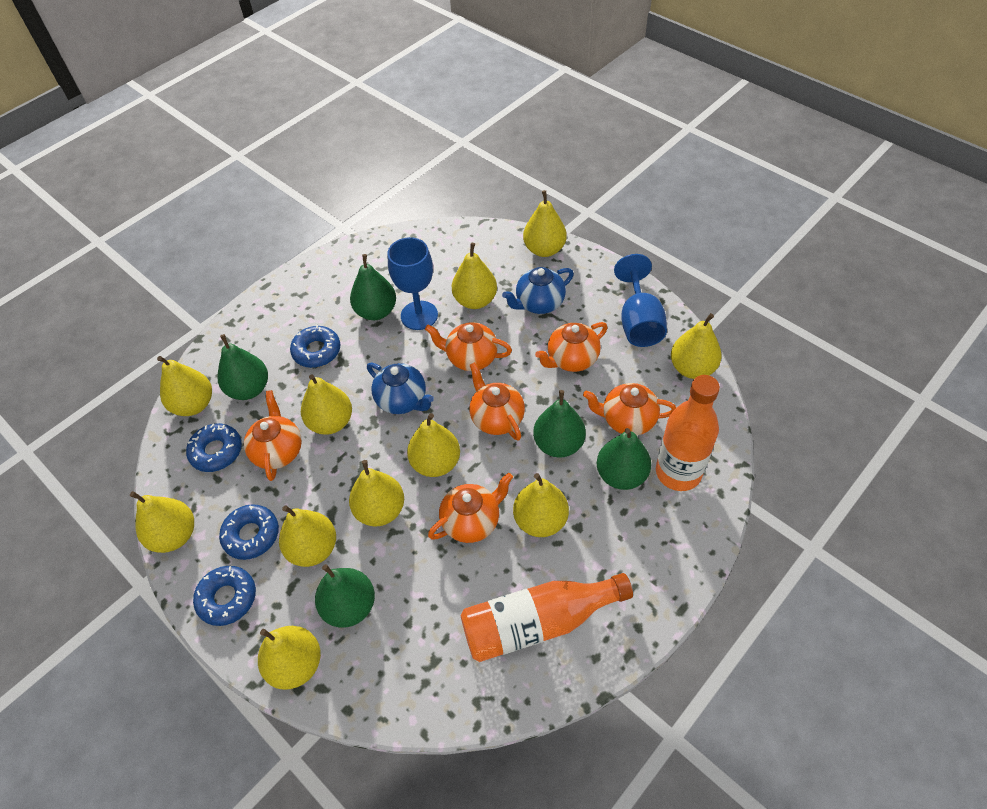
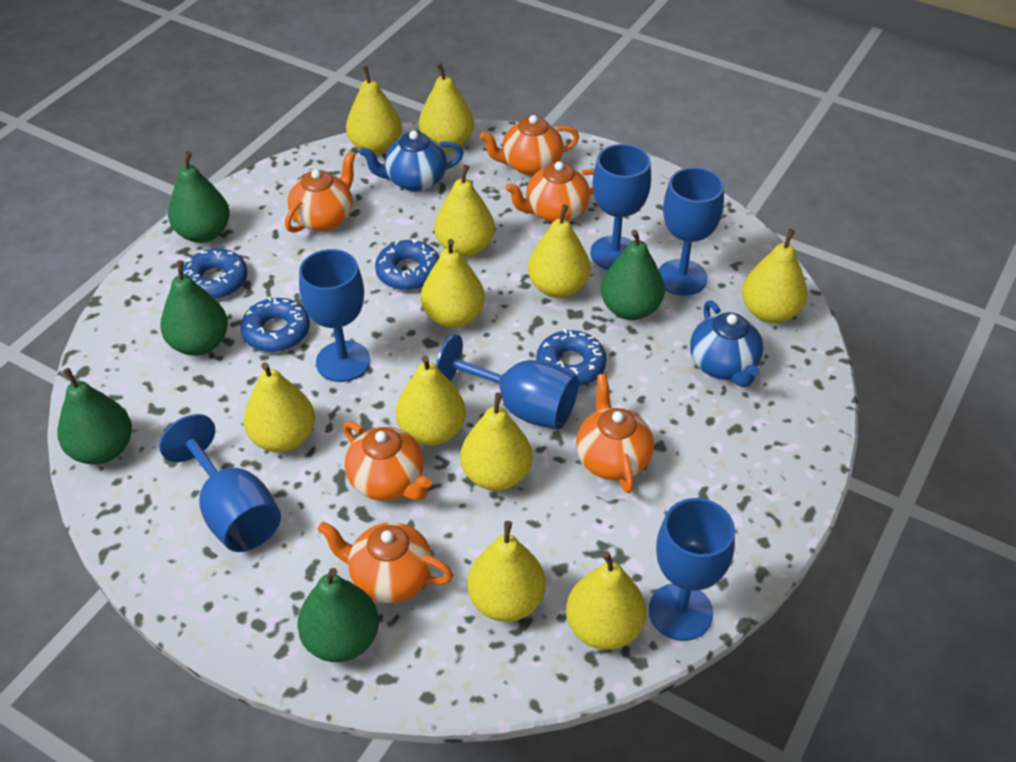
blue goblet: 2 -> 6
orange bottle: 2 -> 0

